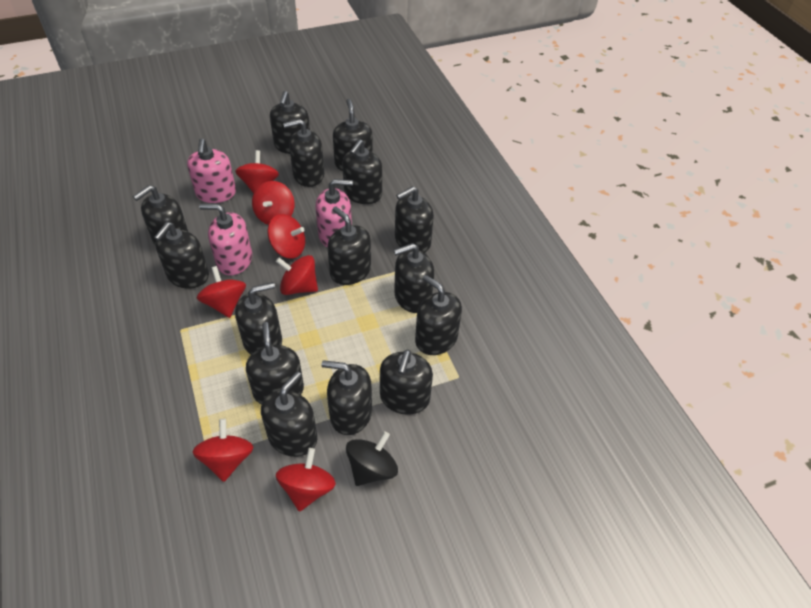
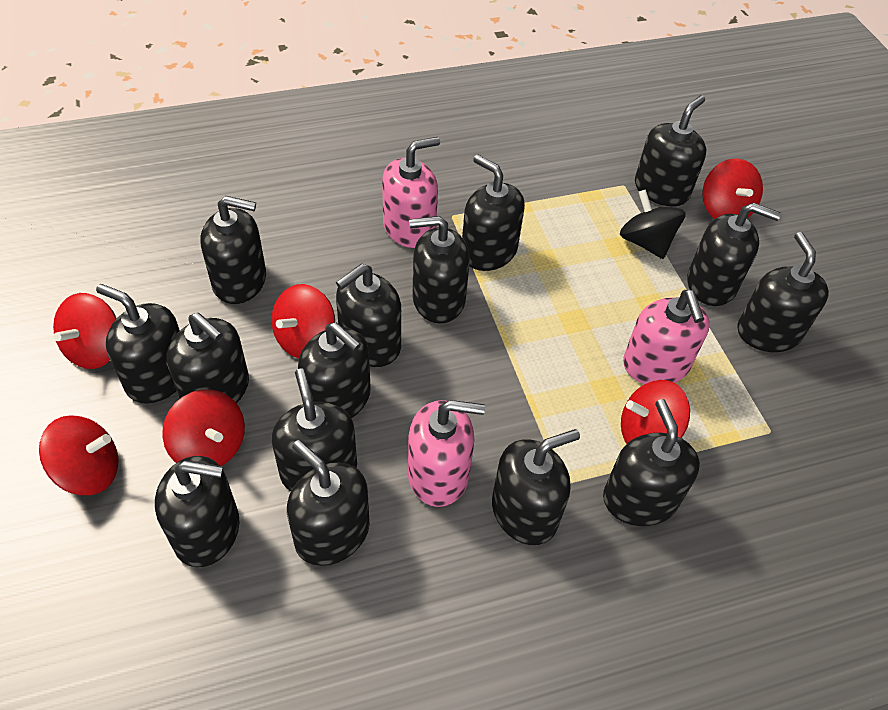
red spinning top: 7 -> 6

